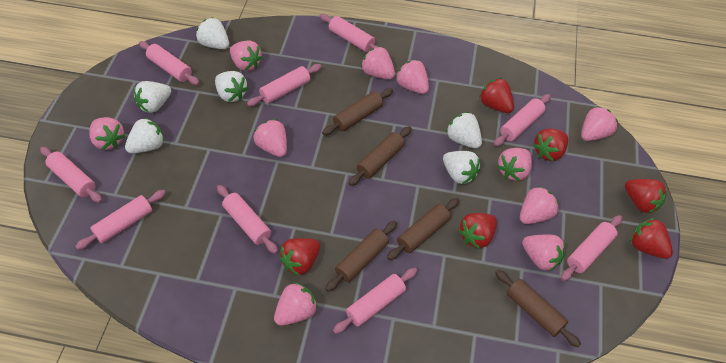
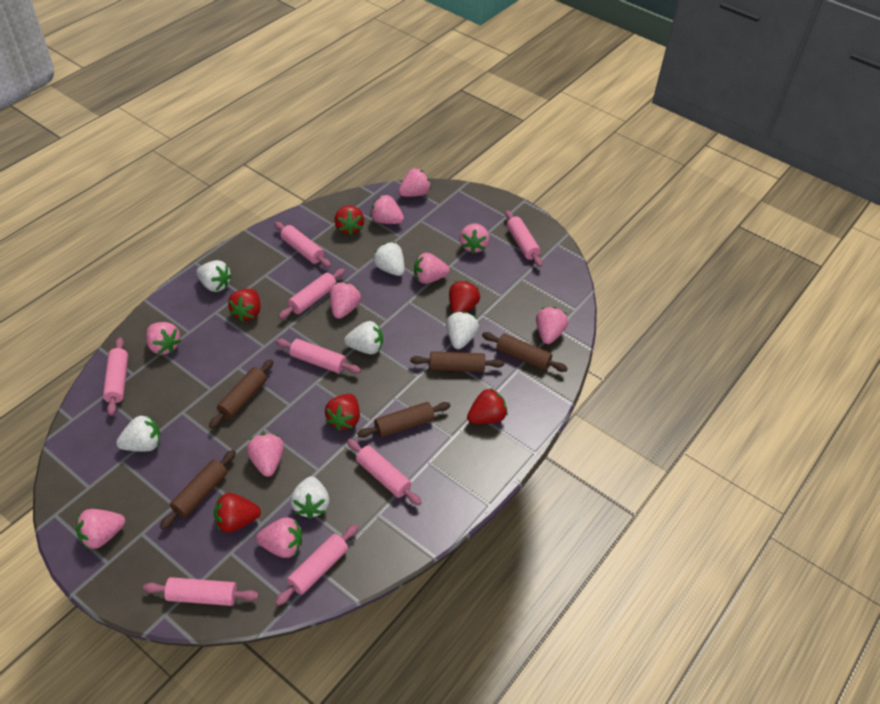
pink rolling pin: 9 -> 8

